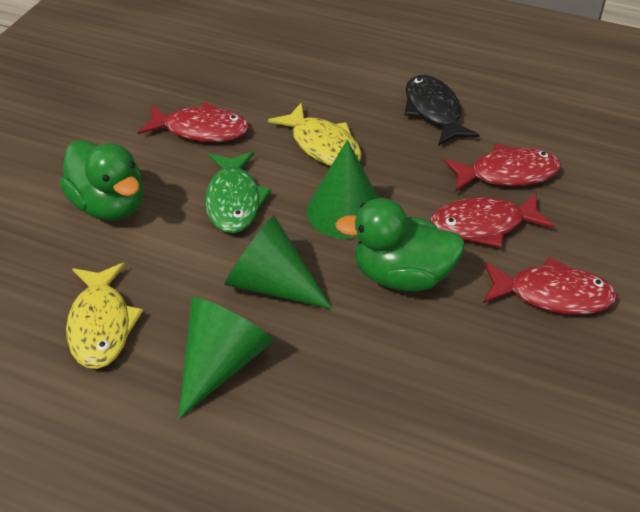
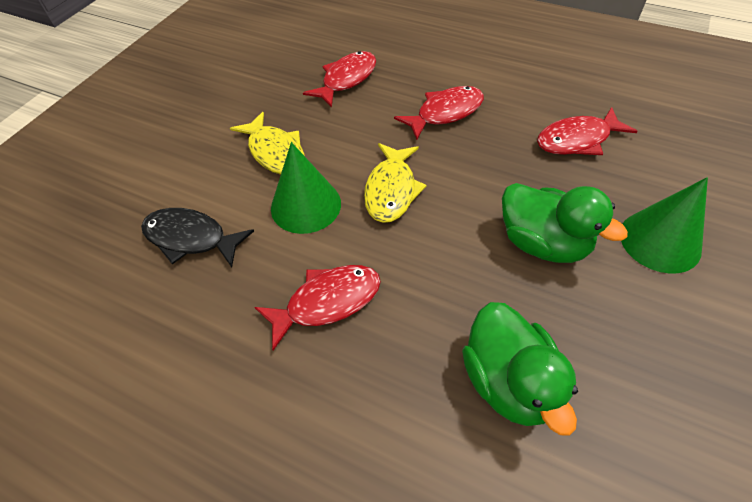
green cone: 3 -> 2
green fish: 1 -> 0

